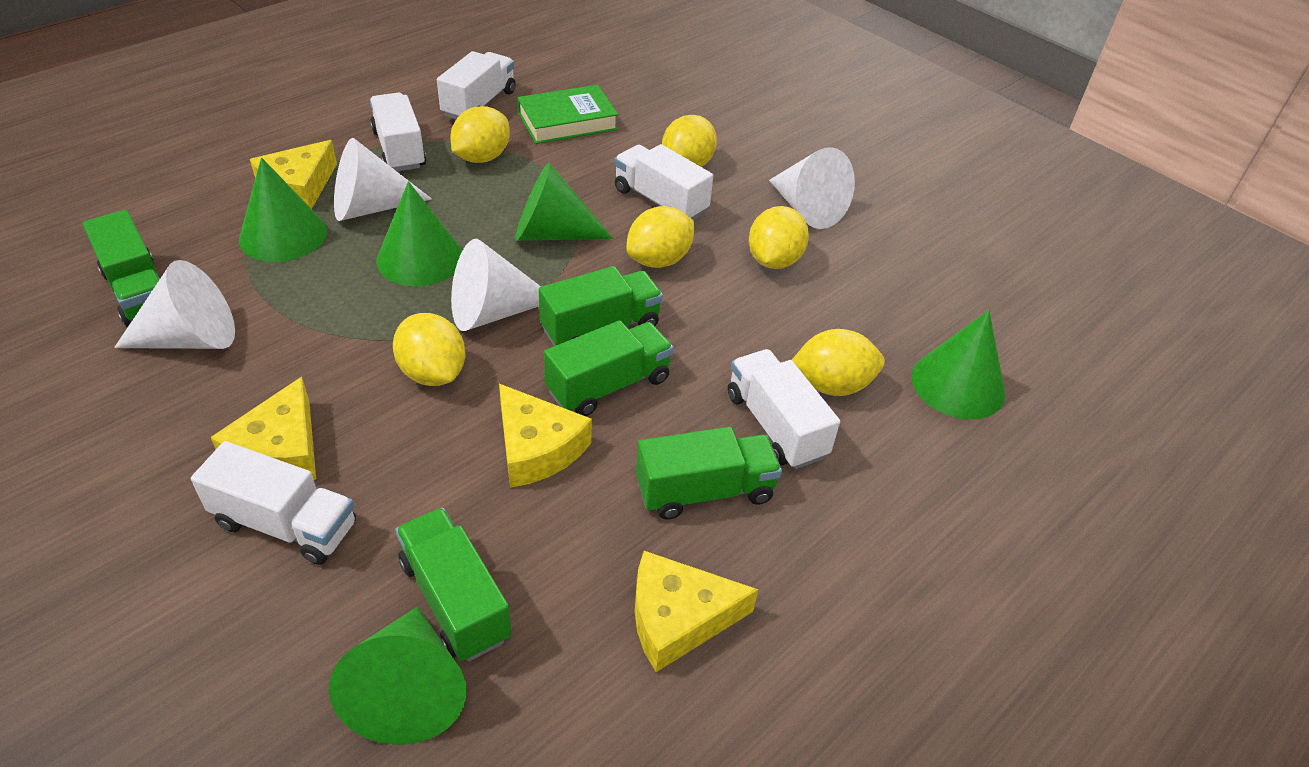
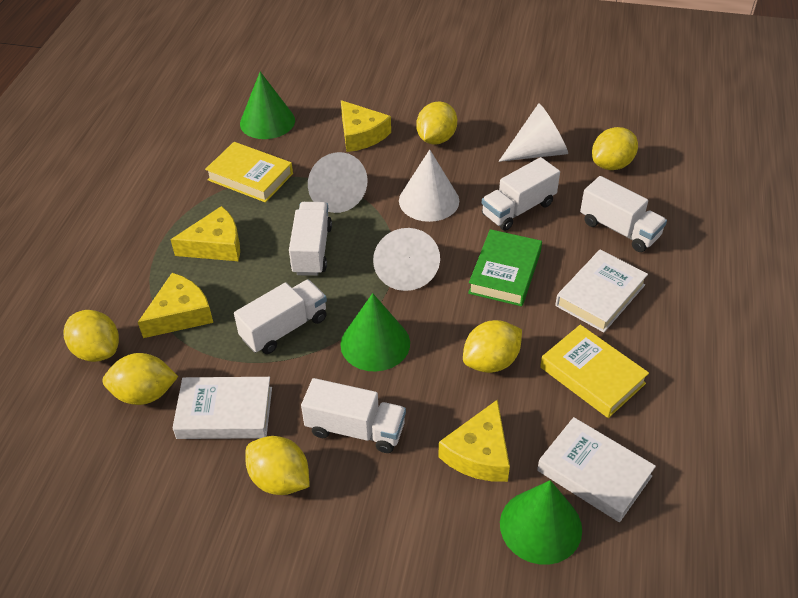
green cone: 5 -> 3
green truck: 5 -> 0
white book: 0 -> 3
yellow book: 0 -> 2

